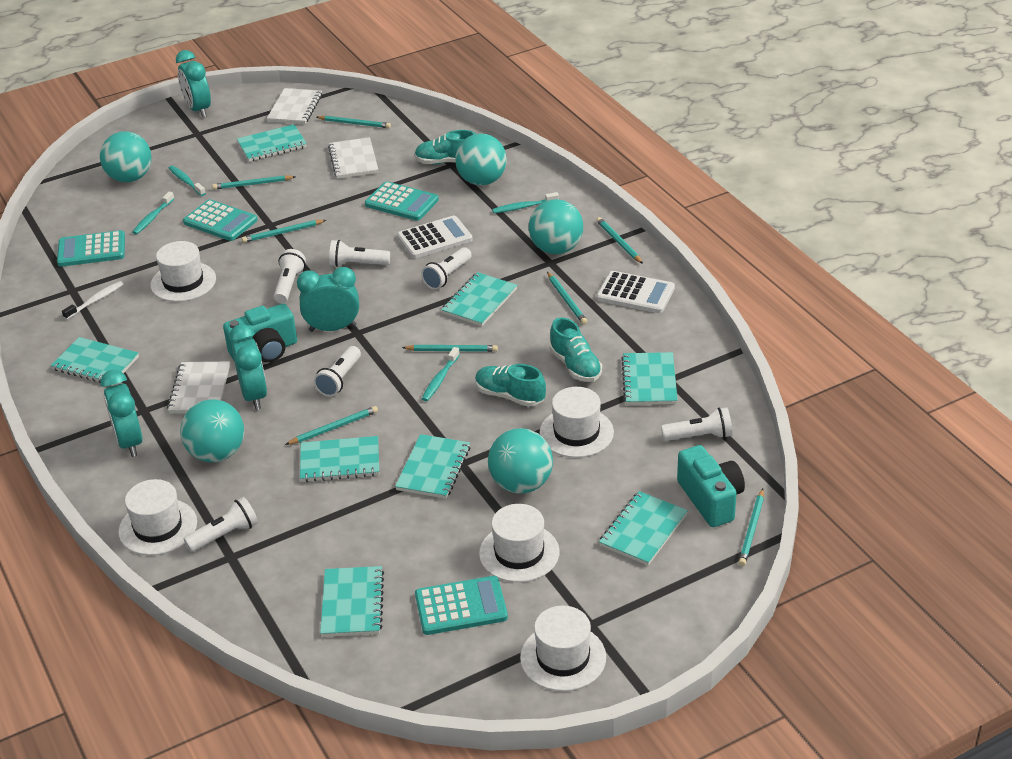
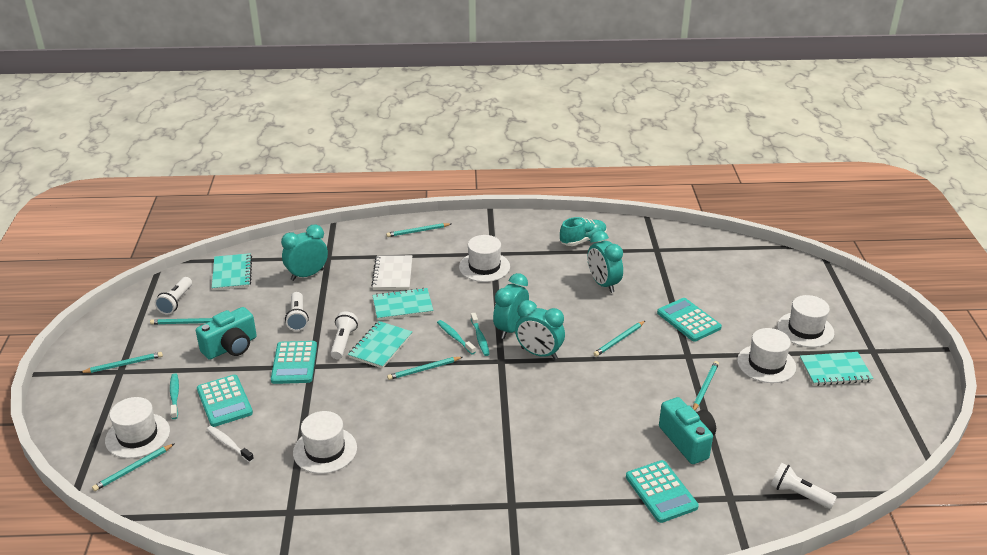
turquoise ball: 5 -> 0
turquoise notebook: 8 -> 4
turquoise pencil: 8 -> 7
turquoise shoe: 3 -> 1
turquoise toothbrush: 4 -> 3
white calculator: 2 -> 0
white flashlight: 6 -> 4
white notebook: 3 -> 1

